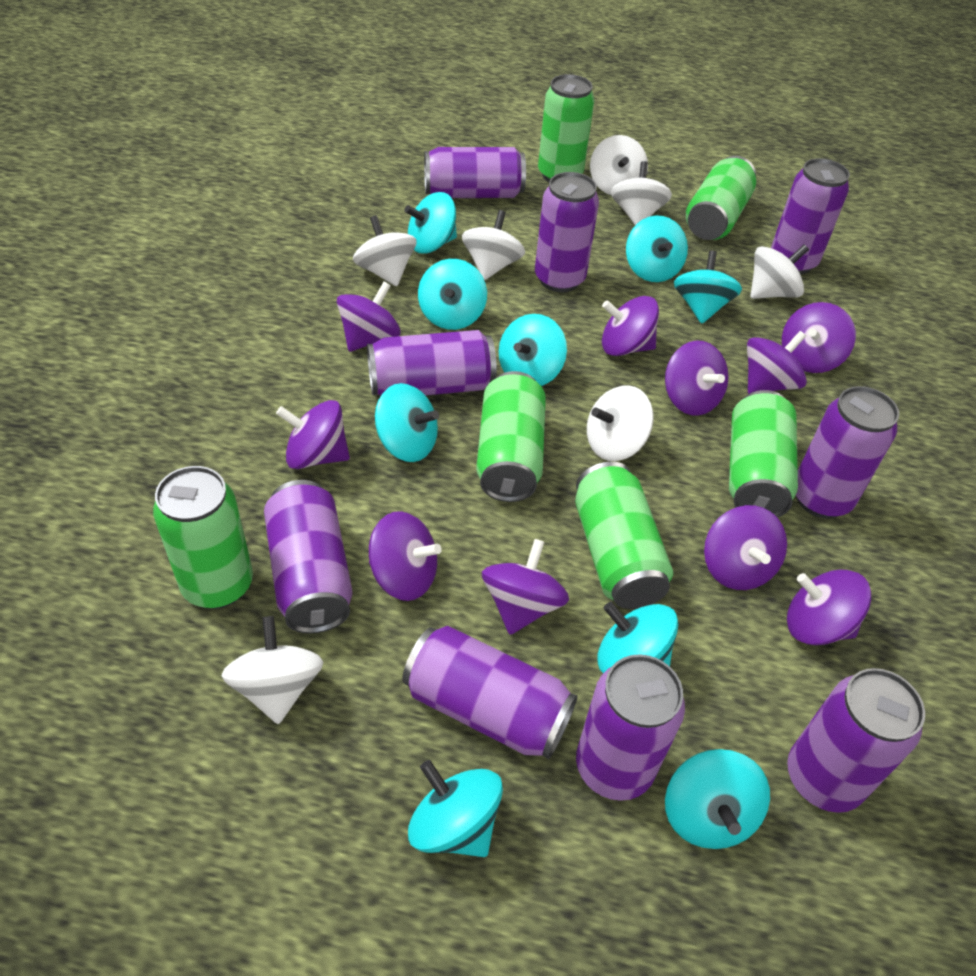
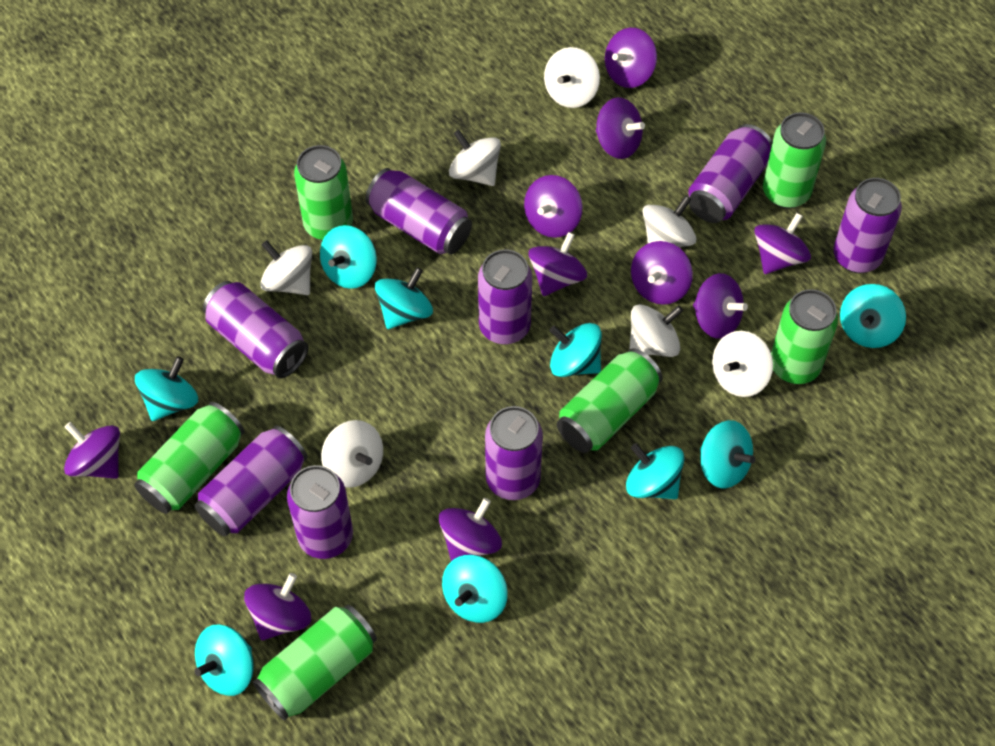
purple can: 9 -> 8

